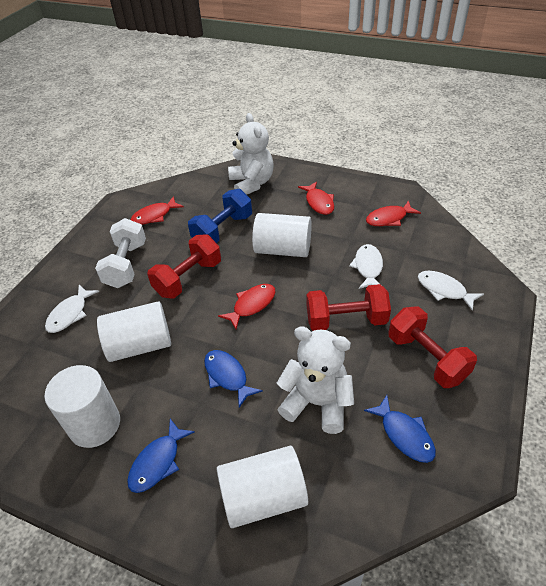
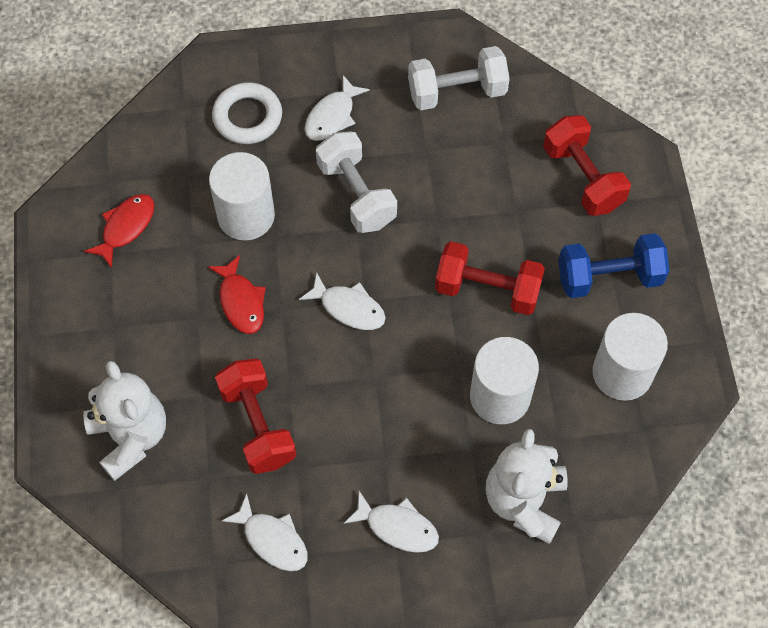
blue fish: 3 -> 0
red fish: 4 -> 2
white cylinder: 4 -> 3
white dumbbell: 1 -> 2
white fish: 3 -> 4
white ring: 0 -> 1

